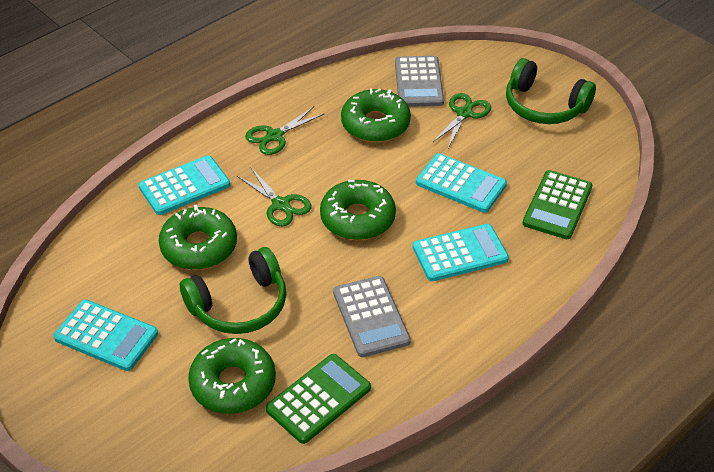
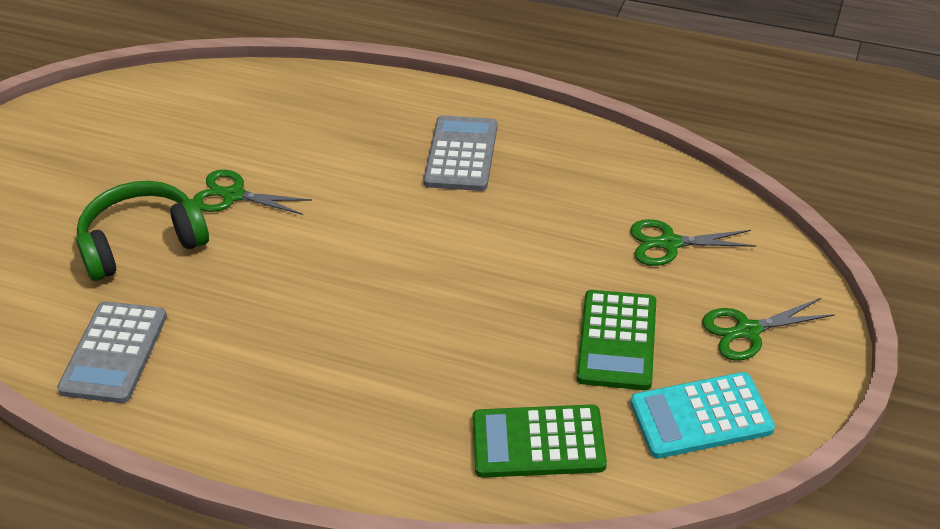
green donut: 4 -> 0
green headphones: 2 -> 1
turquoise calculator: 4 -> 1

